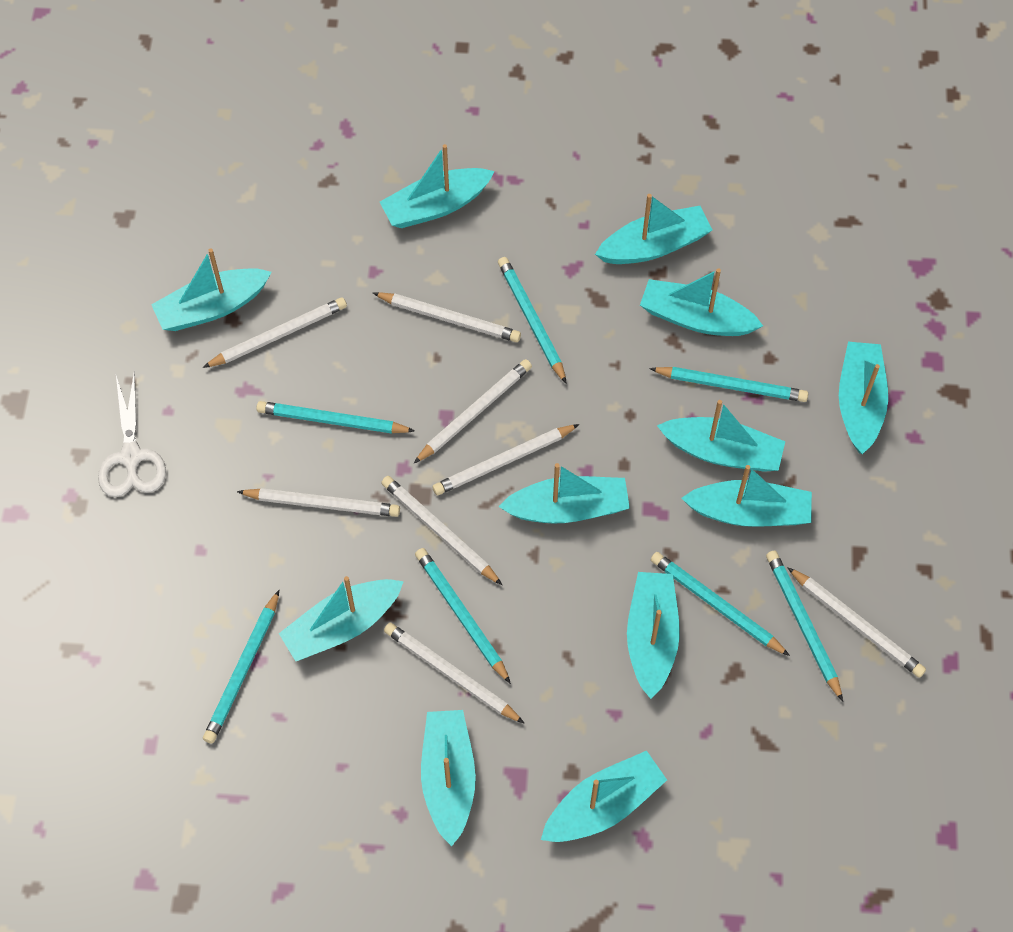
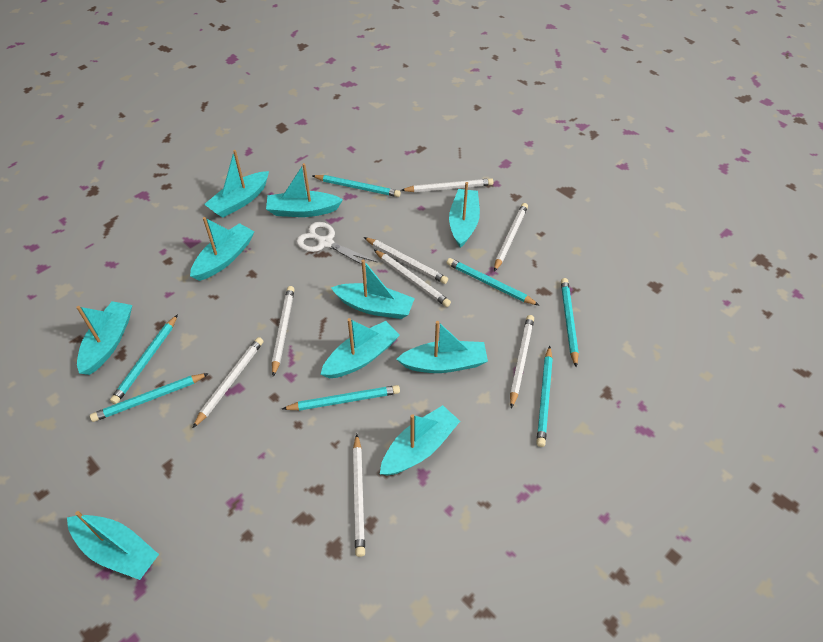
turquoise boat: 12 -> 10

